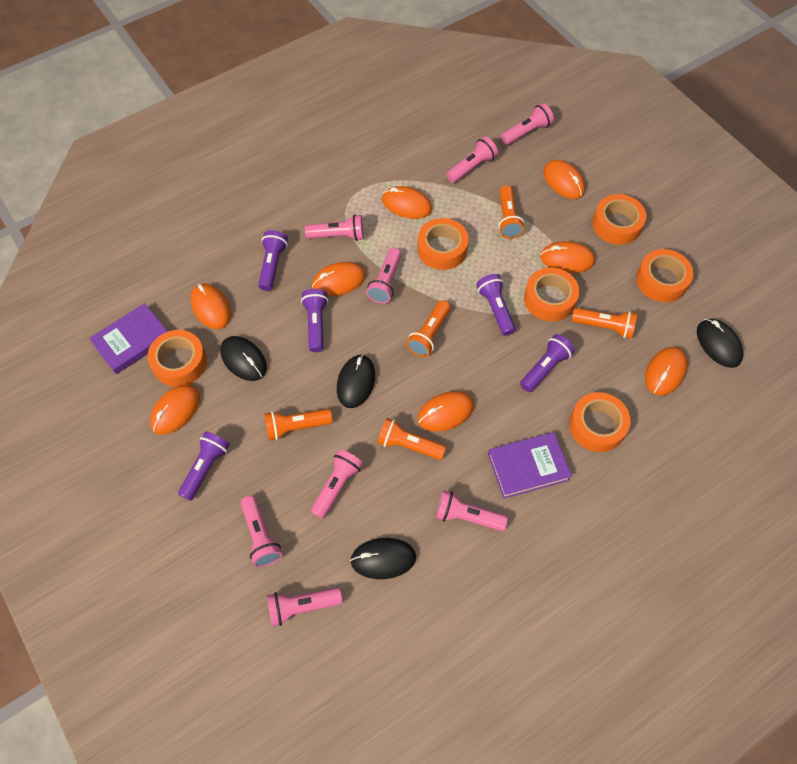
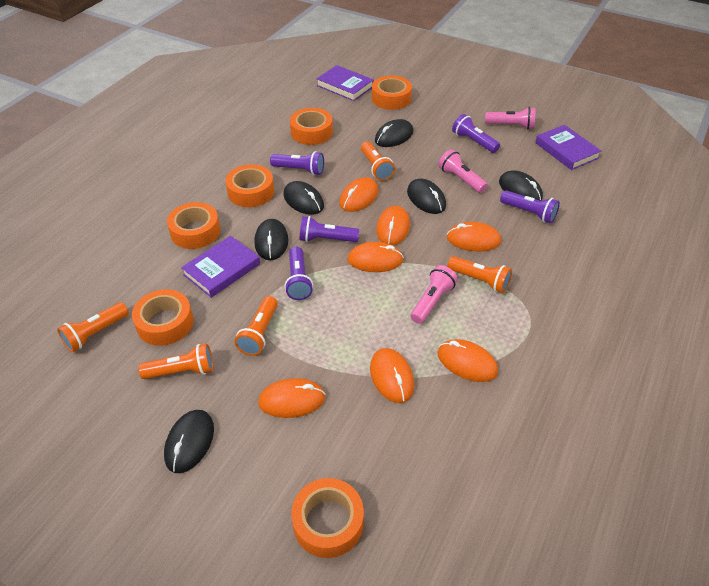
black mouse: 4 -> 6
orange mouse: 8 -> 7
pink flashlight: 8 -> 3
purple book: 2 -> 3

